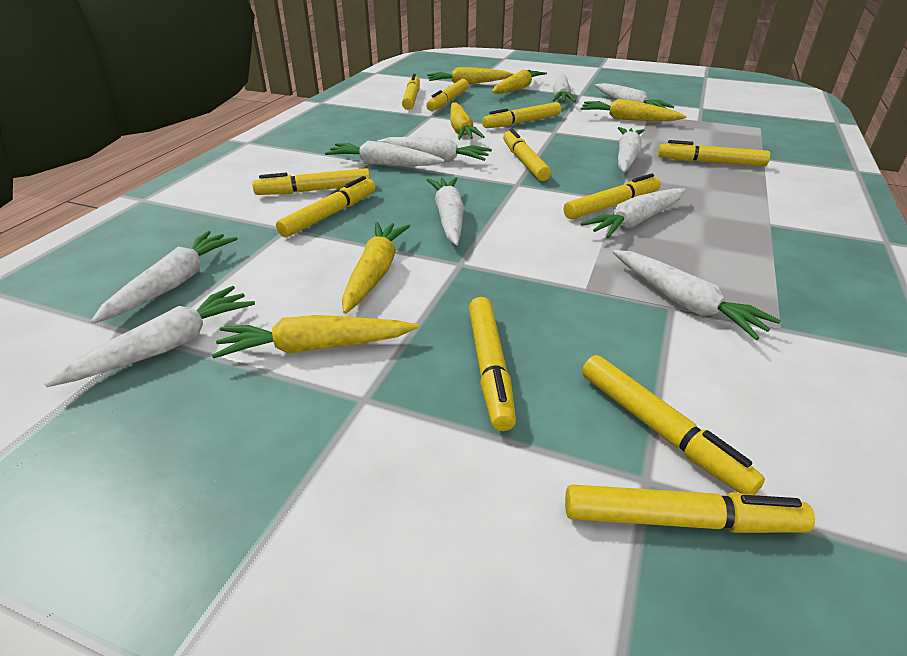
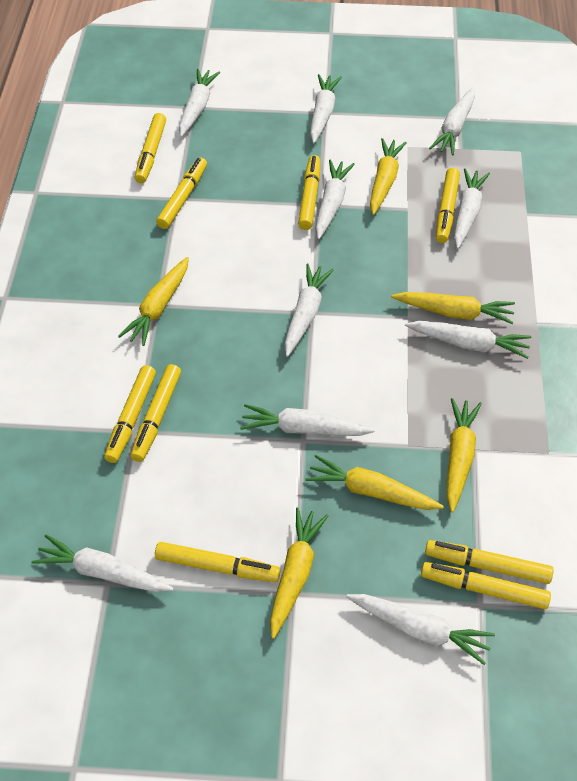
yellow marker: 11 -> 9

